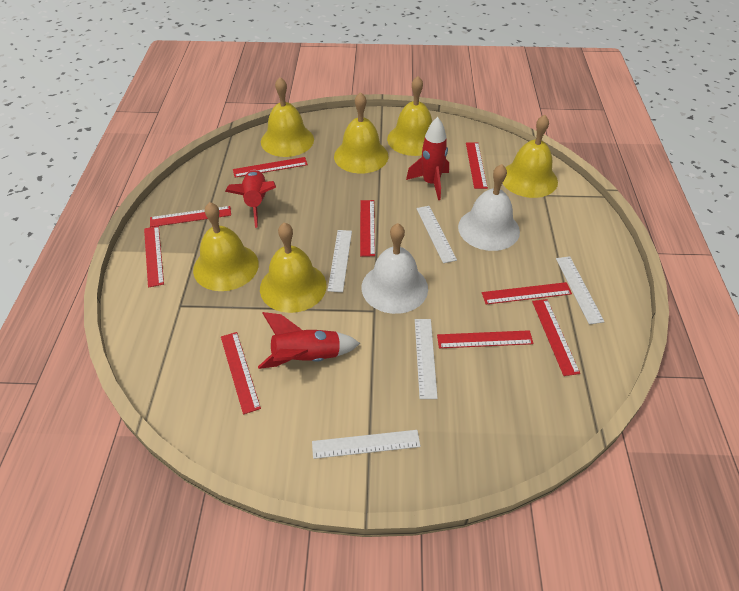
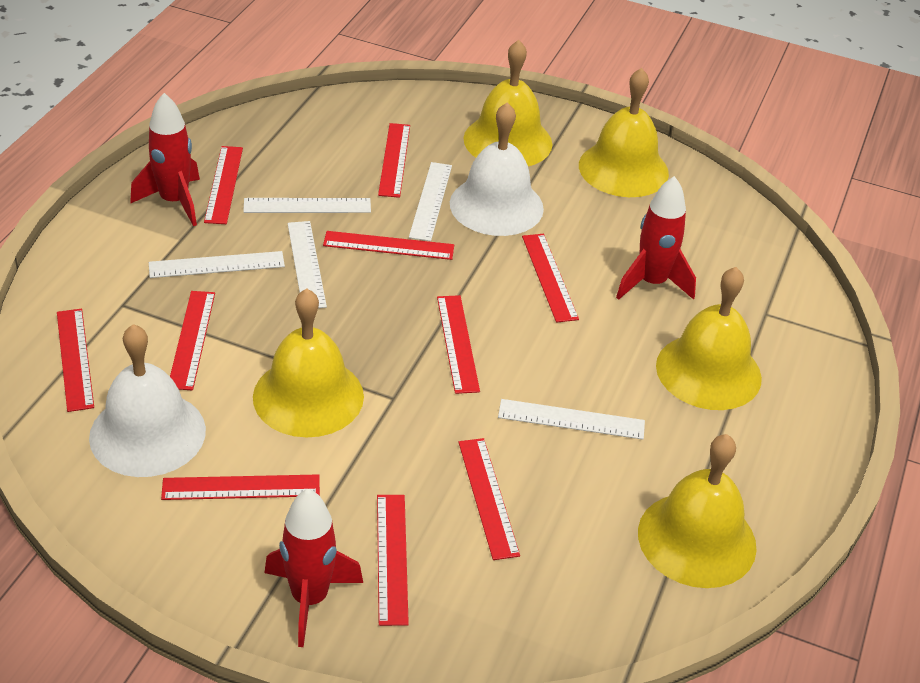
red ruler: 9 -> 10
yellow bell: 6 -> 5

